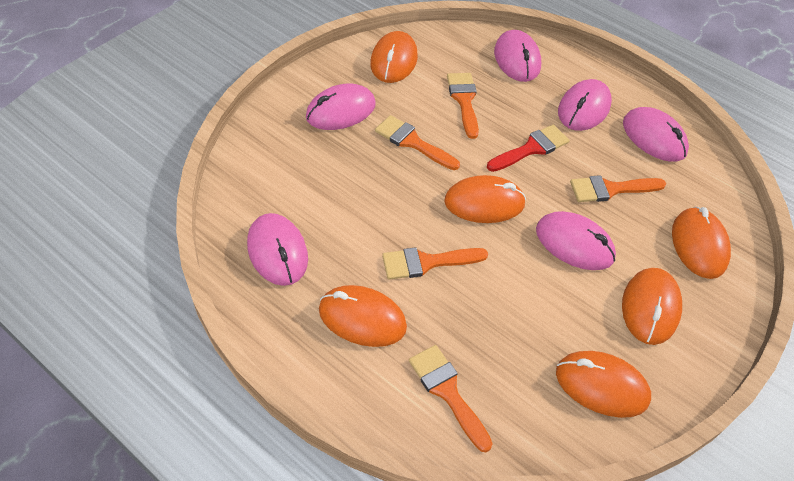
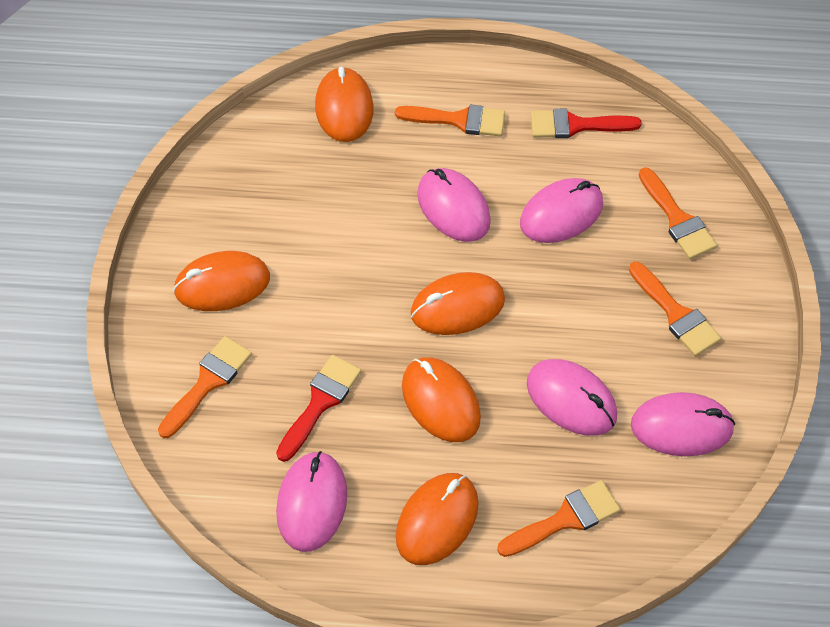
orange mouse: 6 -> 5
pink mouse: 6 -> 5
red brush: 1 -> 2

